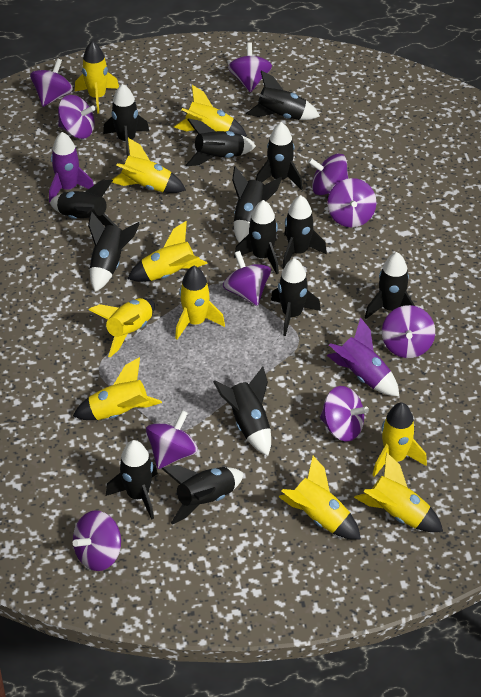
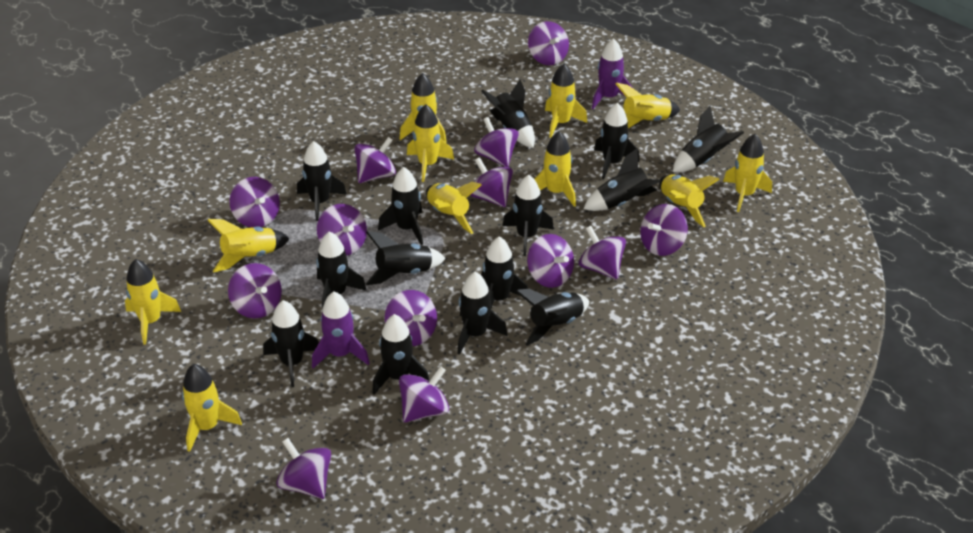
purple spinning top: 10 -> 13
yellow rocket: 10 -> 11

